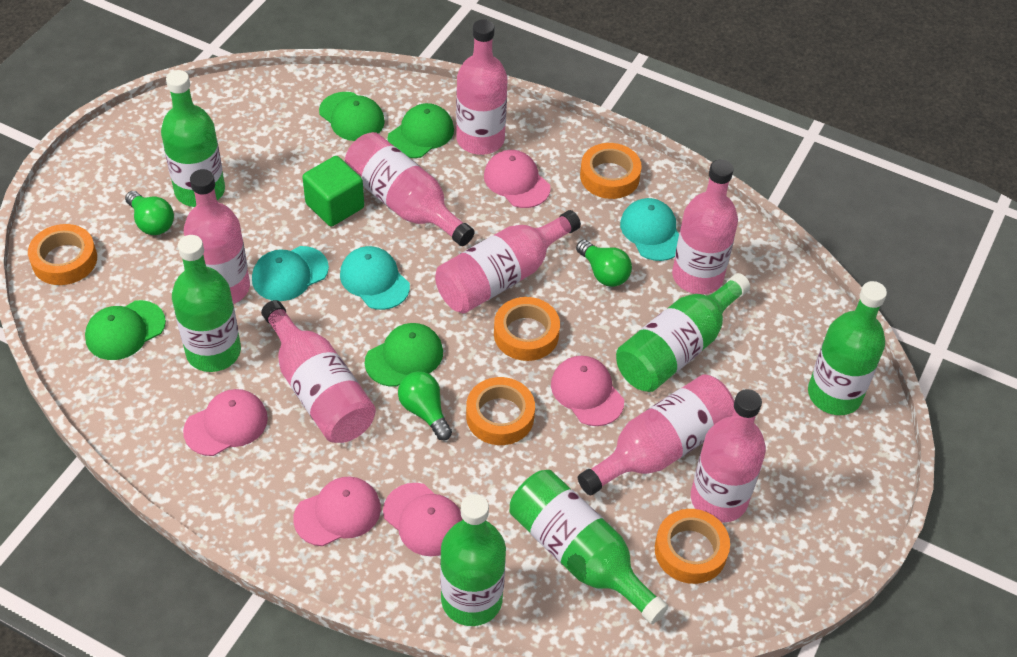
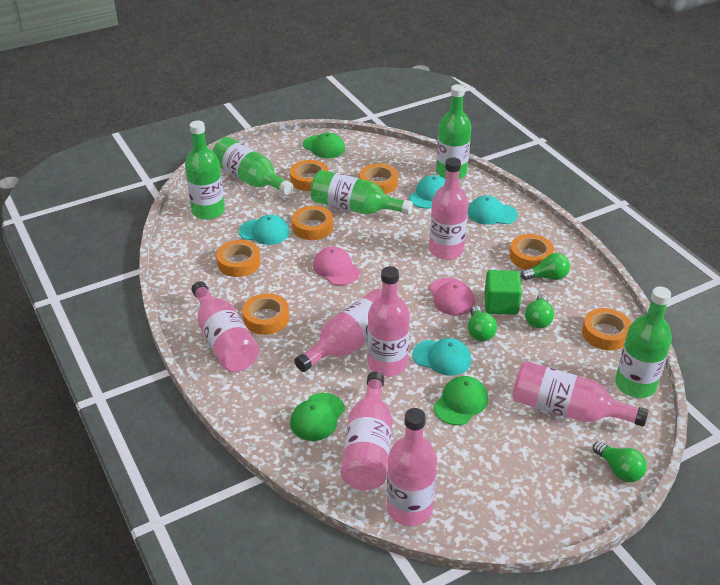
green bottle: 6 -> 5
green cap: 4 -> 3
green light bulb: 3 -> 4
orange tape: 5 -> 7
pink bottle: 8 -> 7
pink cap: 5 -> 2
turquoise cap: 3 -> 4

